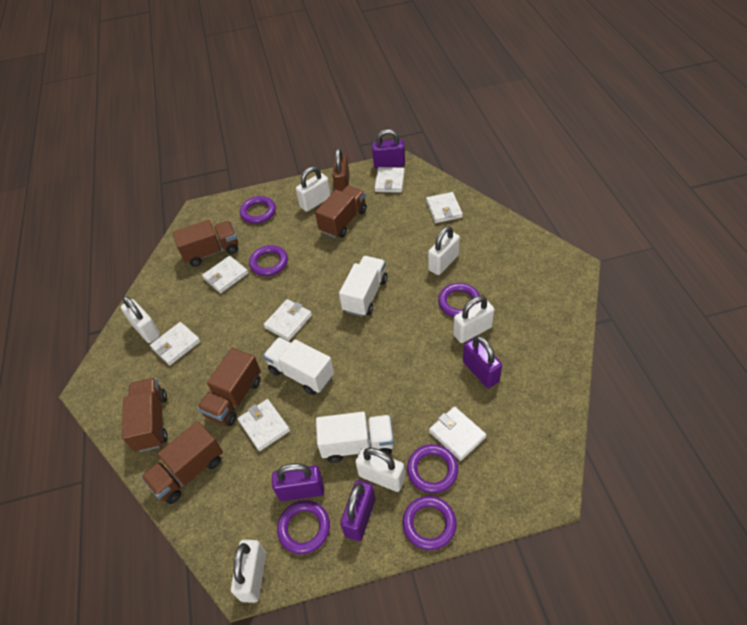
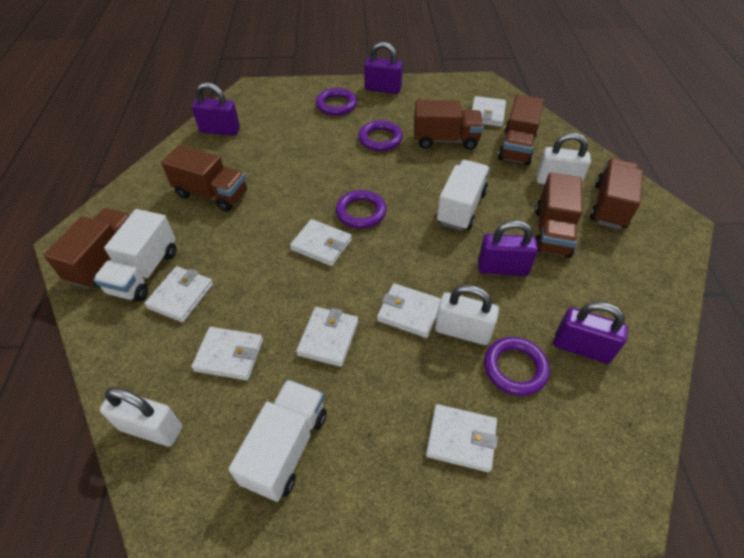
brown padlock: 1 -> 0
brown truck: 5 -> 6
purple ring: 6 -> 4
white padlock: 6 -> 3

